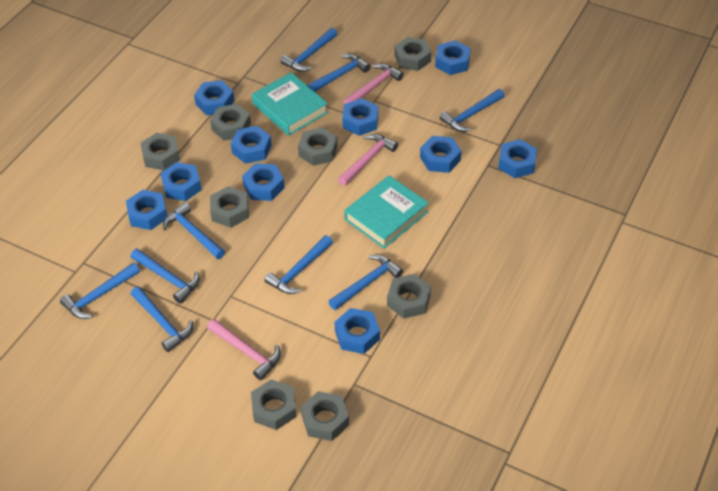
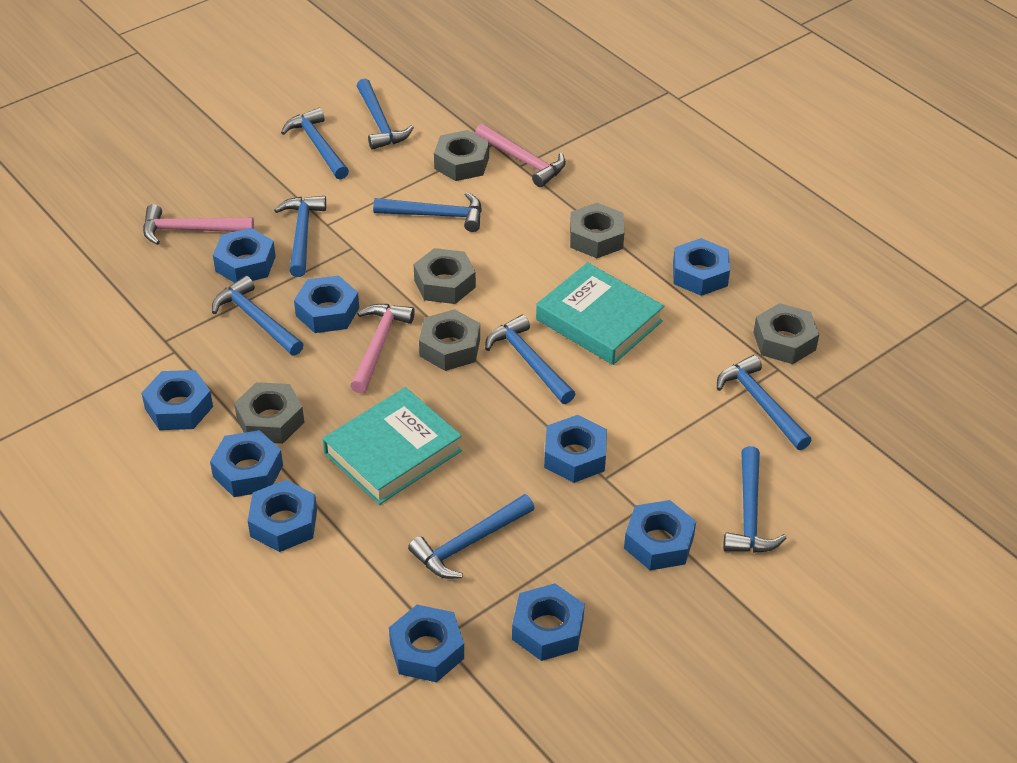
grey nut: 8 -> 6

